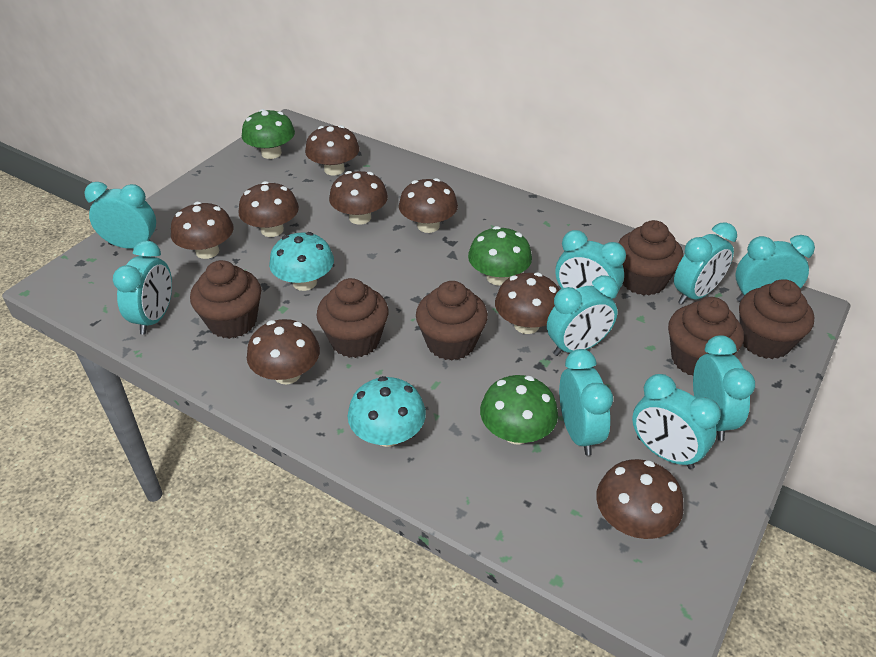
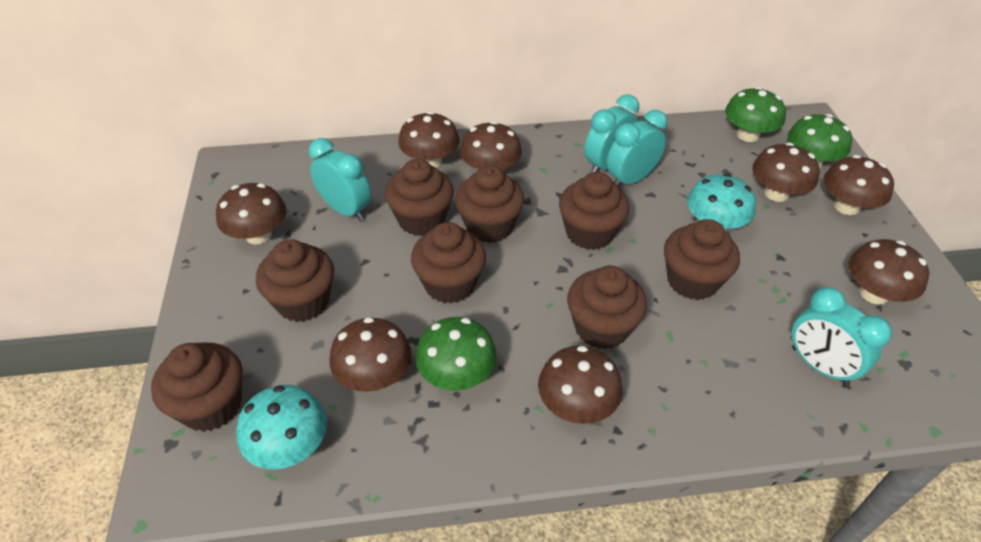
brown cupcake: 6 -> 8
turquoise clock: 9 -> 4

